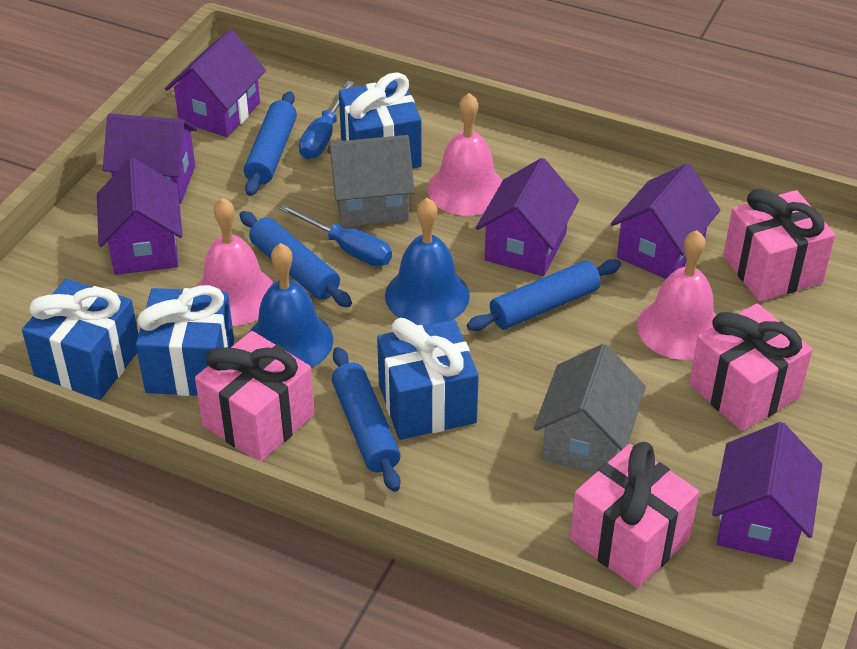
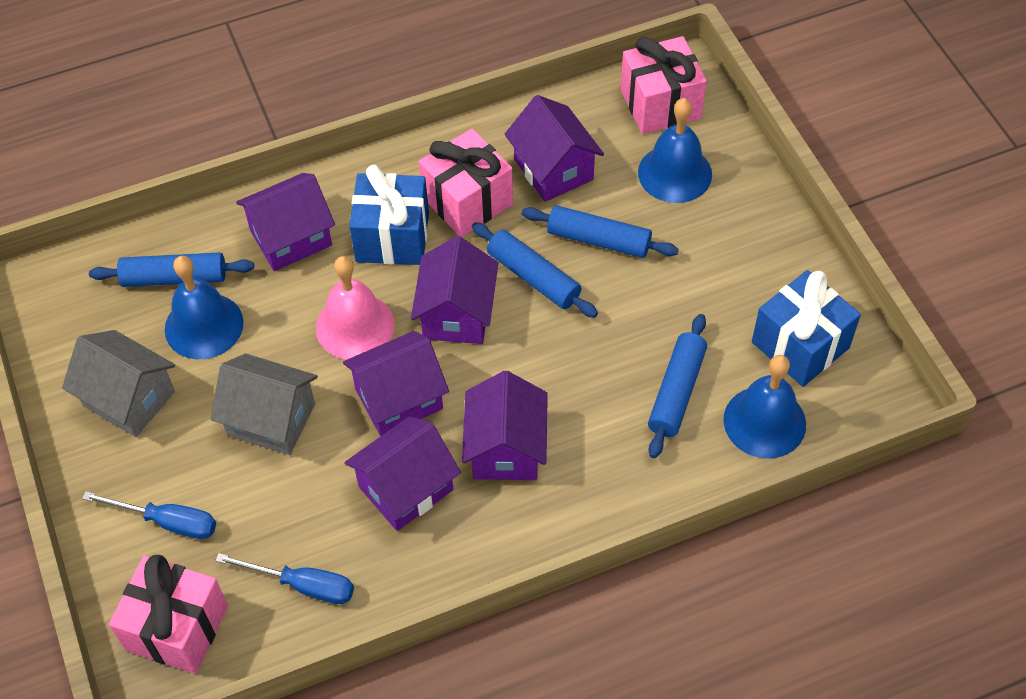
blue bell: 2 -> 3
blue gift: 4 -> 2
pink bell: 3 -> 1
pink gift: 4 -> 3

